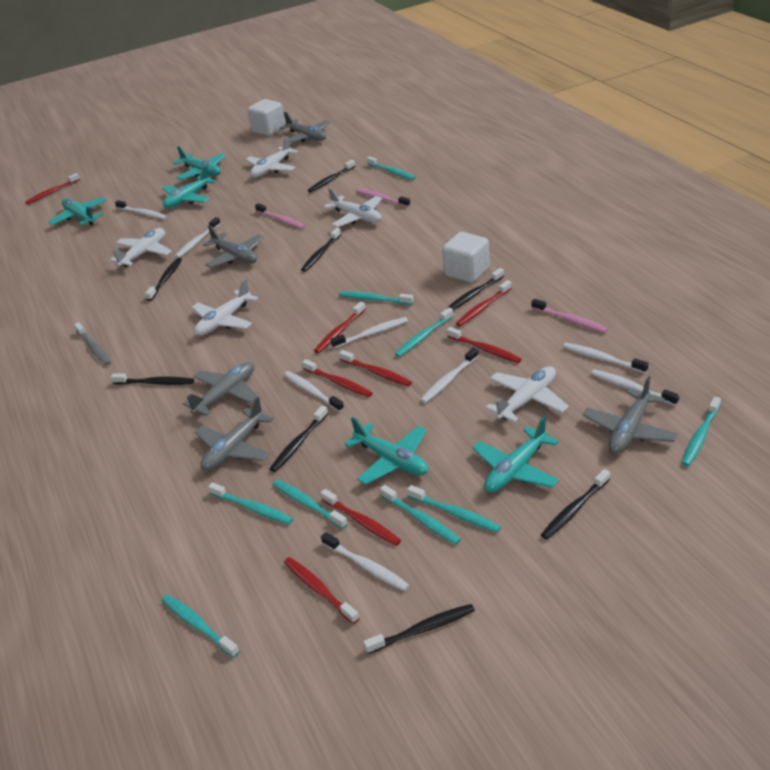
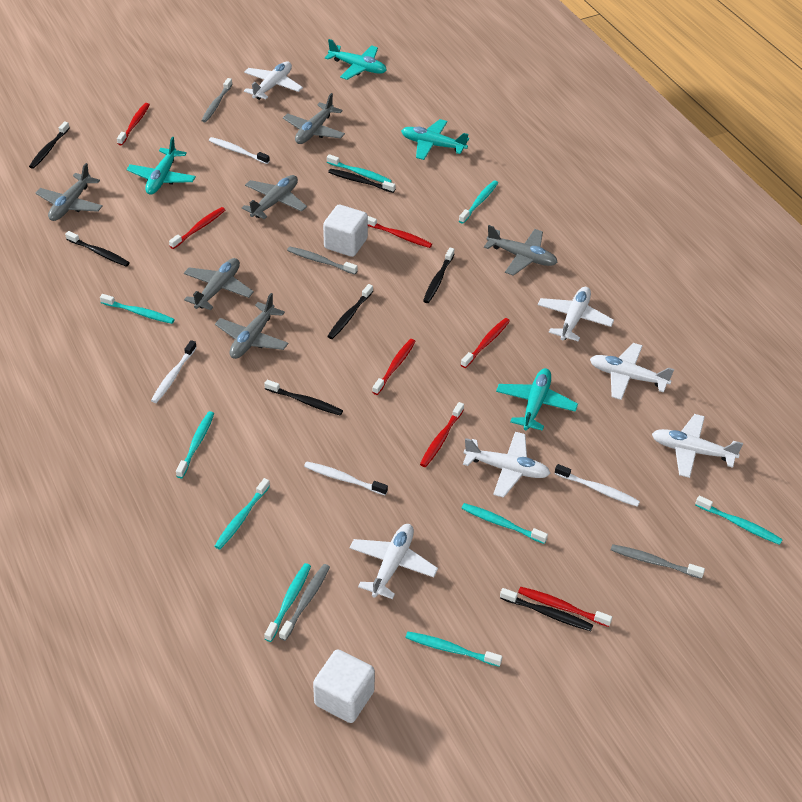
black toothbrush: 8 -> 7
grey plane: 5 -> 6
grey toothbrush: 1 -> 4
pink toothbrush: 3 -> 0
red toothbrush: 8 -> 7
turquoise plane: 5 -> 4
white plane: 5 -> 6
white toothbrush: 8 -> 4

